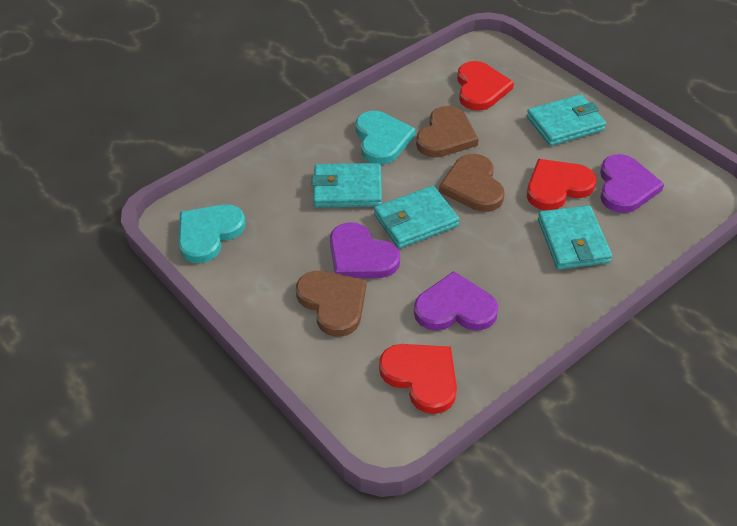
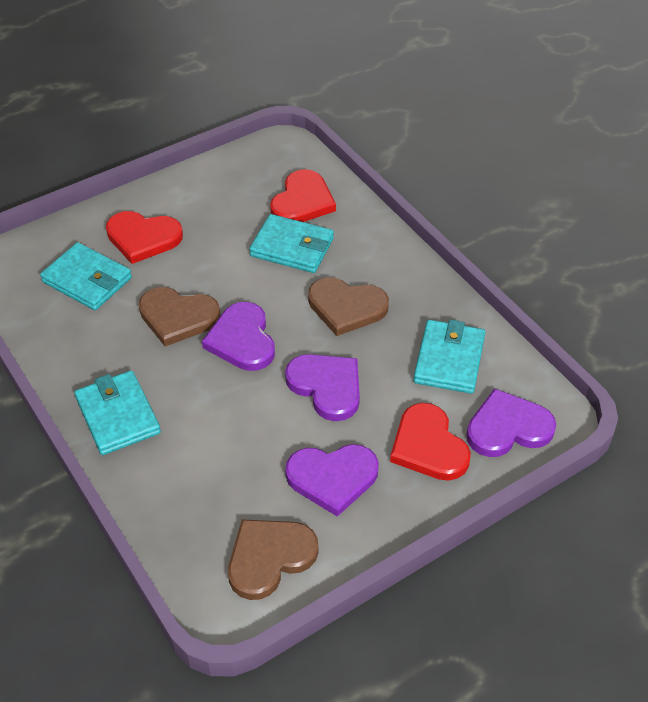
purple heart: 3 -> 4
turquoise heart: 2 -> 0

